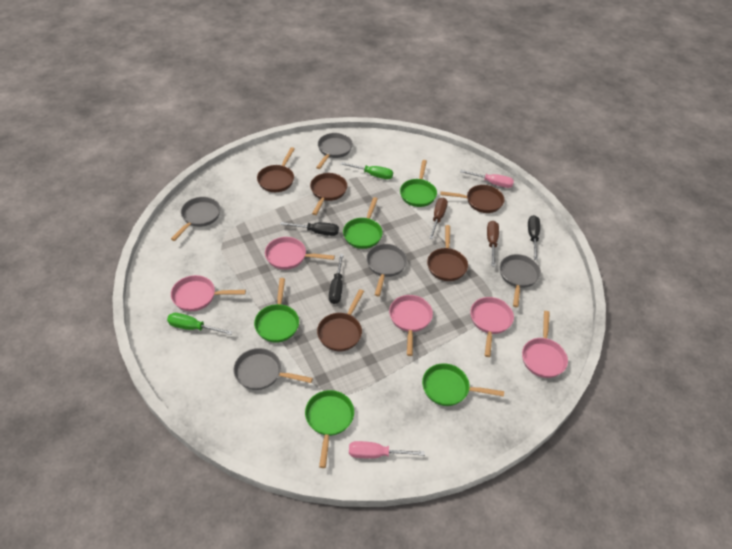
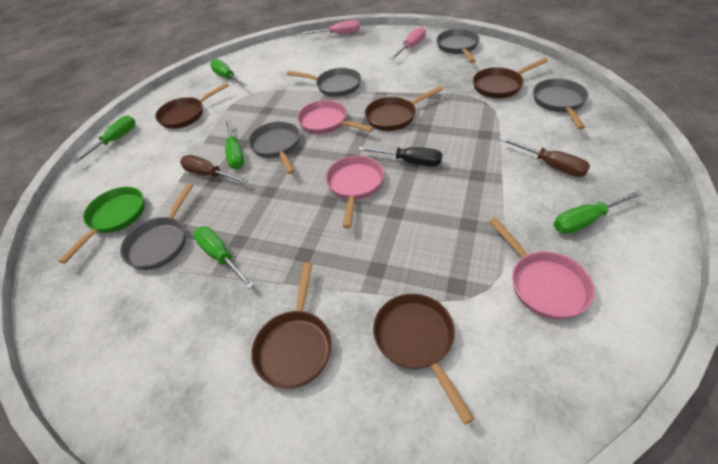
black screwdriver: 3 -> 1
green pan: 5 -> 1
green screwdriver: 2 -> 5
pink pan: 5 -> 3

